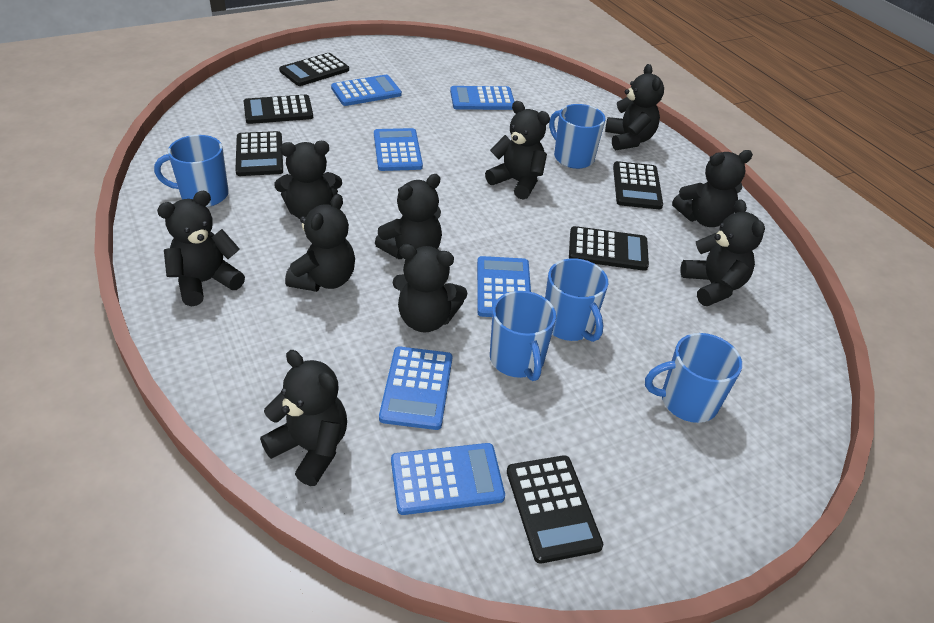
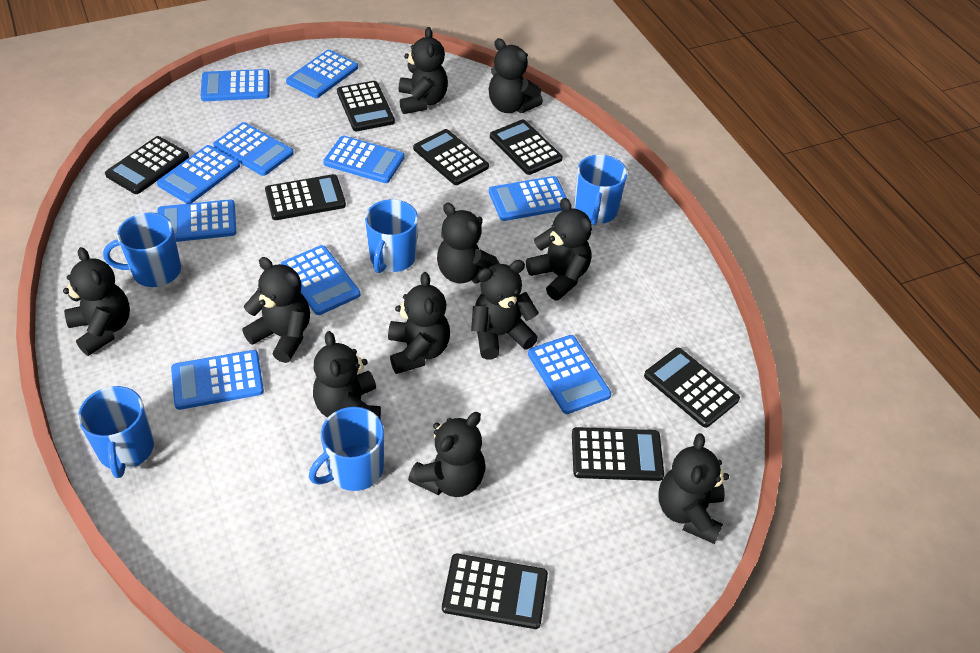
black calculator: 6 -> 8
black teddy bear: 10 -> 11
blue calculator: 6 -> 10

